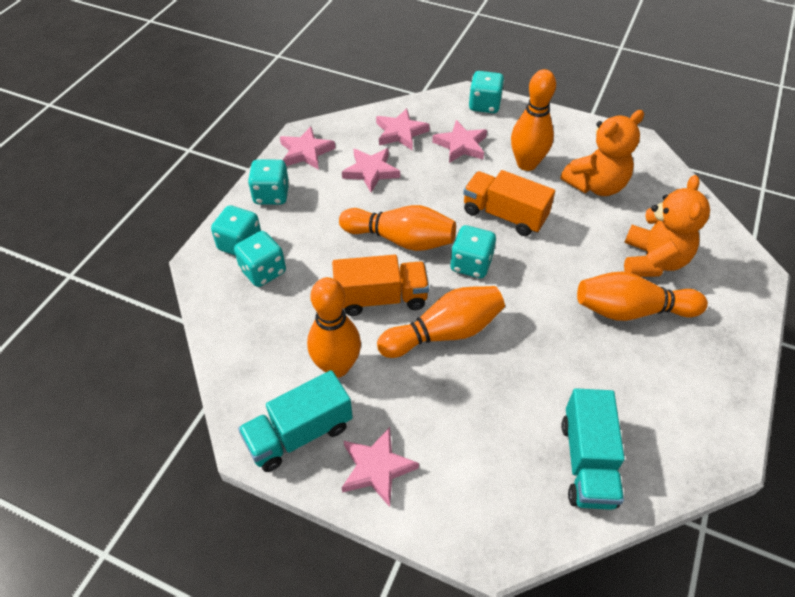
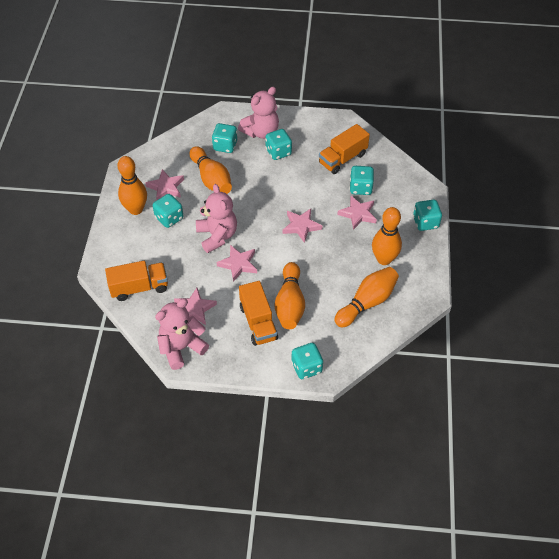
orange teddy bear: 2 -> 0
orange truck: 2 -> 3
pink teddy bear: 0 -> 3
turquoise dice: 5 -> 6
turquoise truck: 2 -> 0

